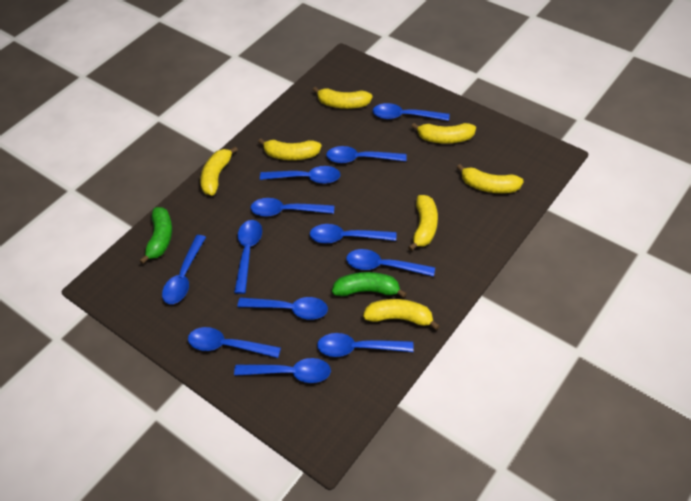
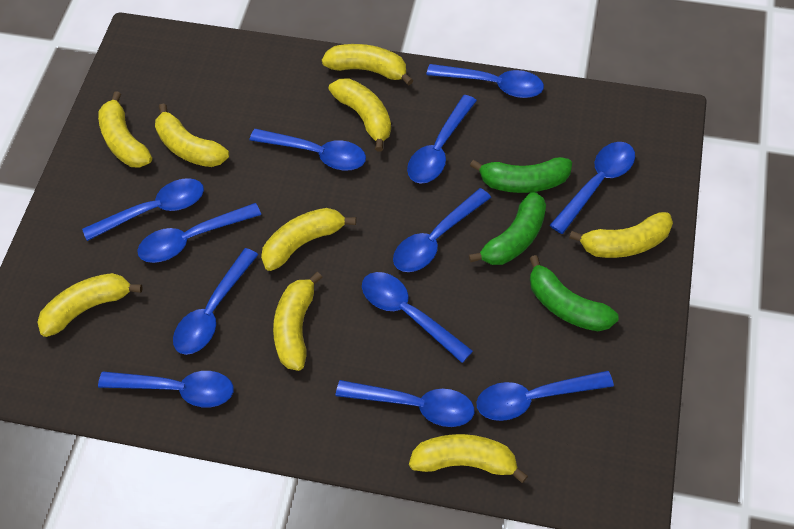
green banana: 2 -> 3
yellow banana: 7 -> 9

